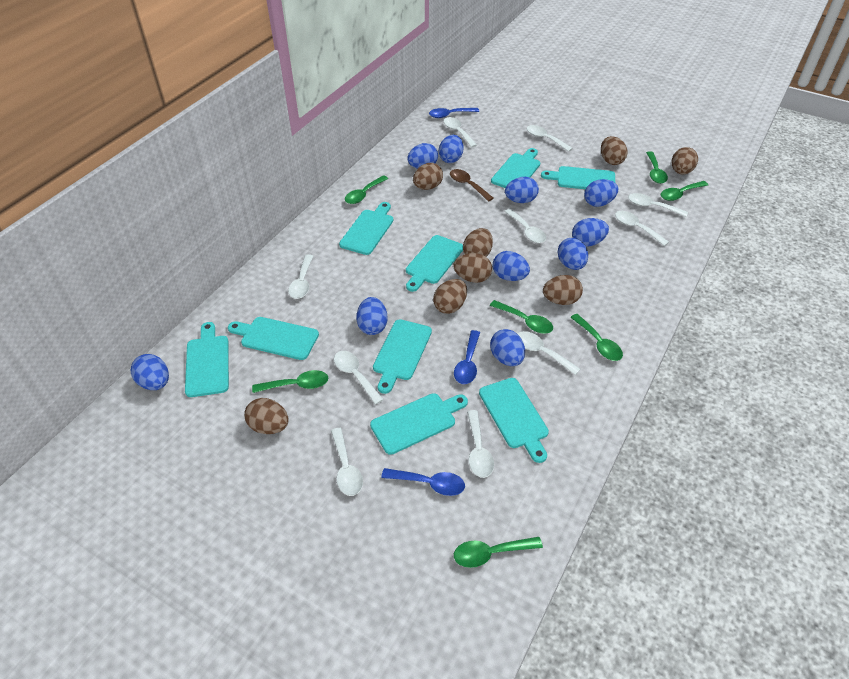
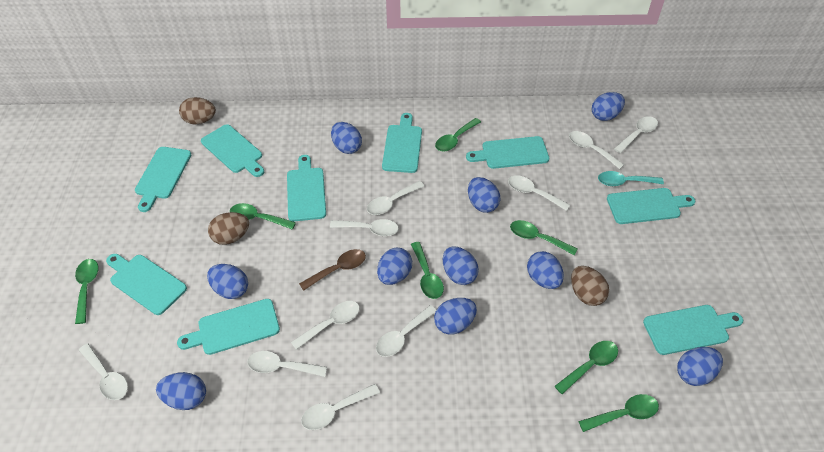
blue spoon: 3 -> 0
brown egg: 8 -> 3
turquoise spoon: 0 -> 1

